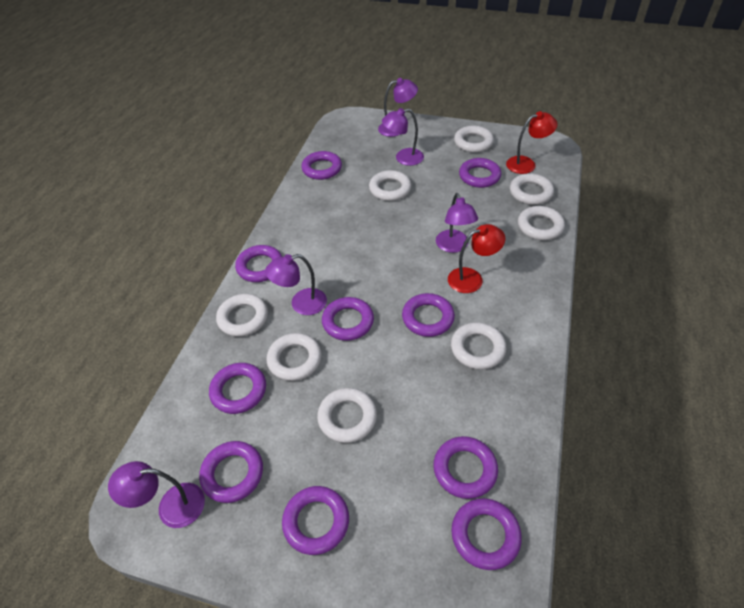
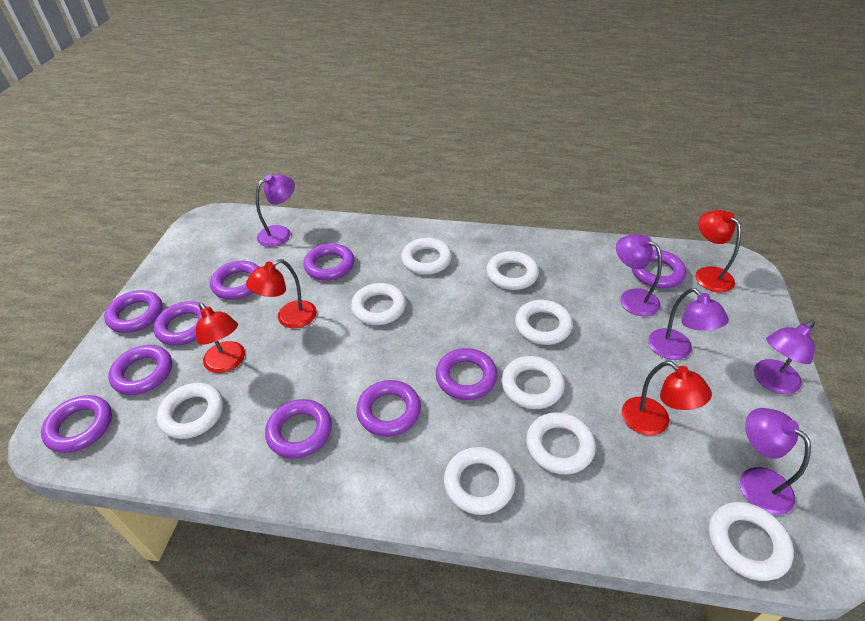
red lamp: 2 -> 4
white ring: 8 -> 9

